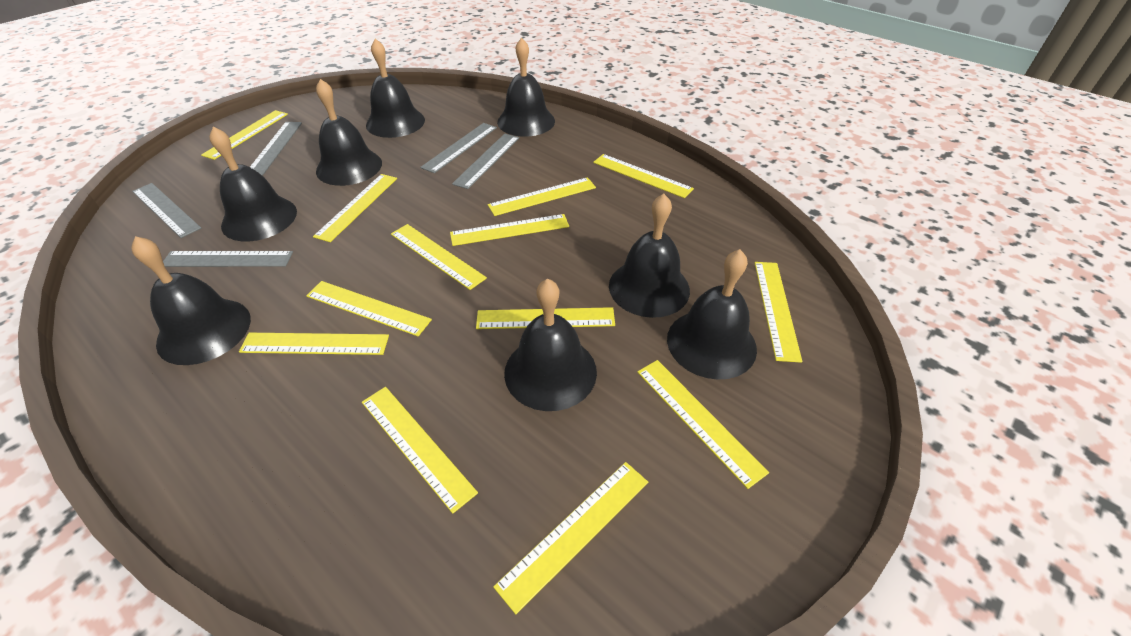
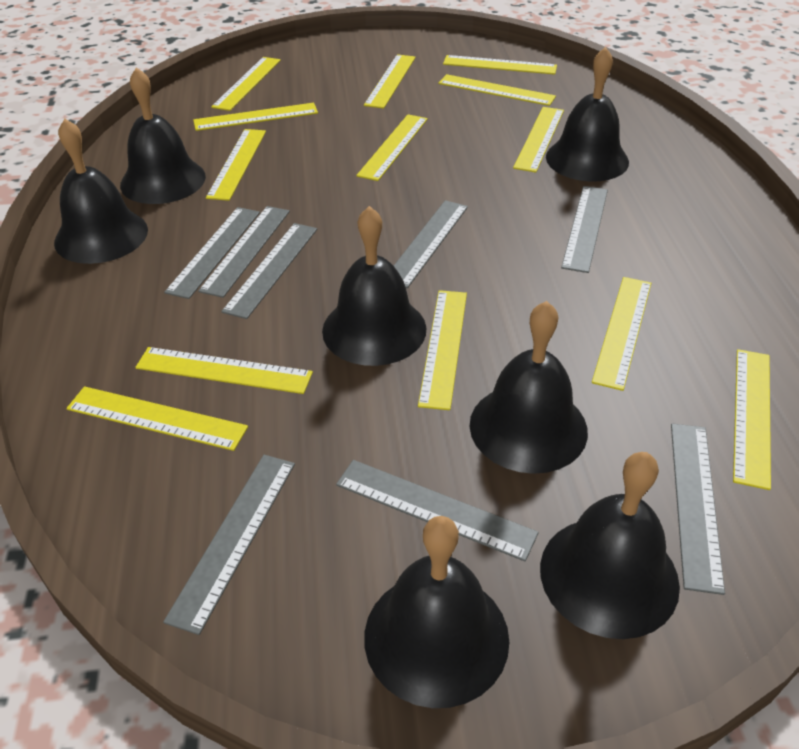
black bell: 8 -> 7
grey ruler: 5 -> 8

